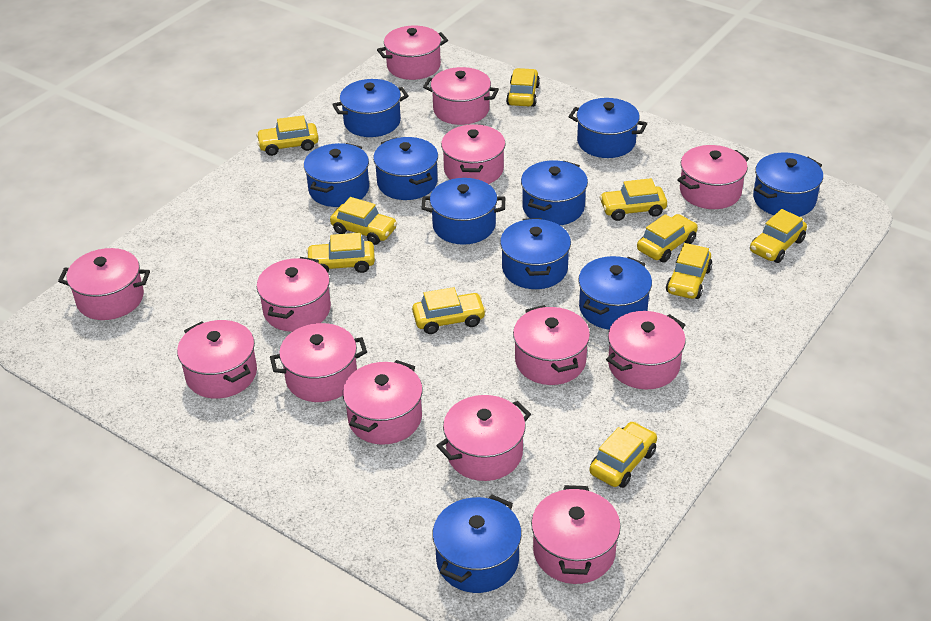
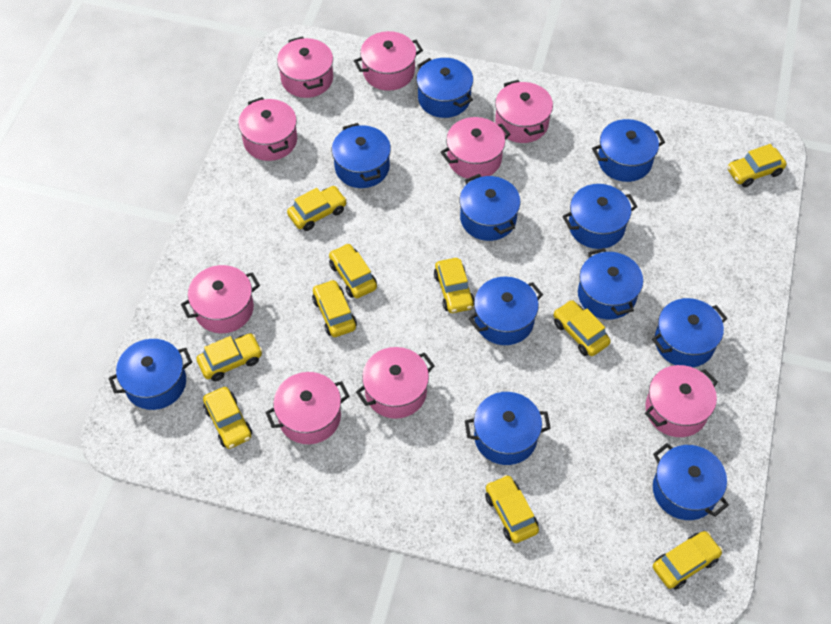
blue pot: 10 -> 11
pink pot: 13 -> 9

